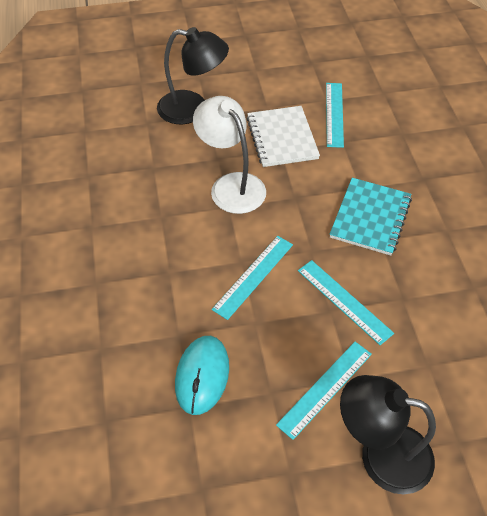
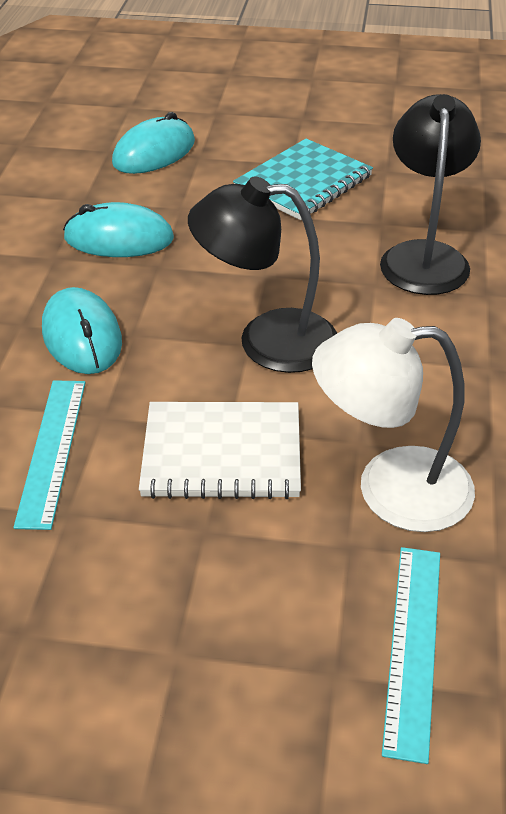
turquoise mouse: 1 -> 3
turquoise ruler: 4 -> 2

